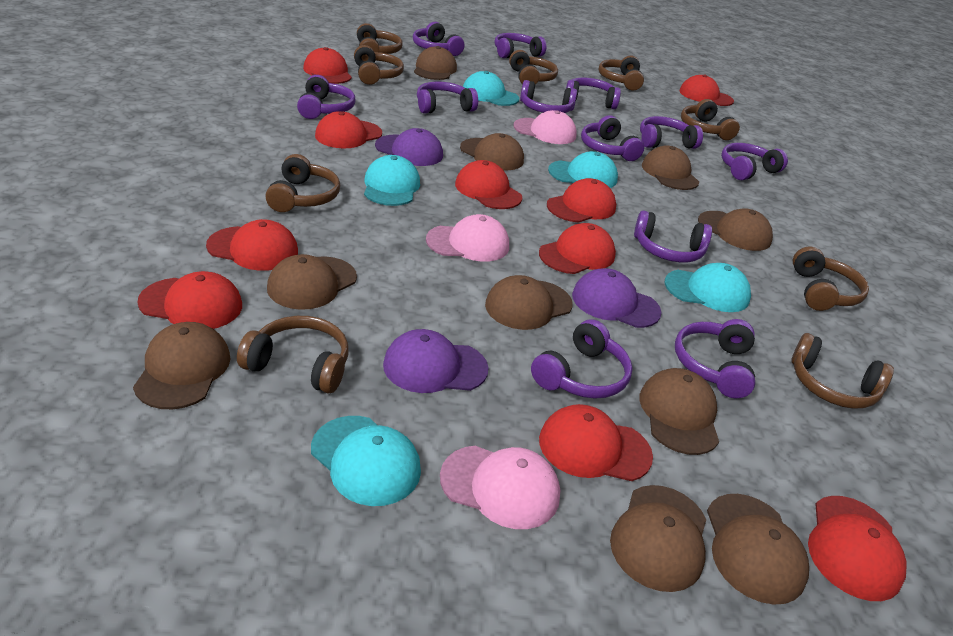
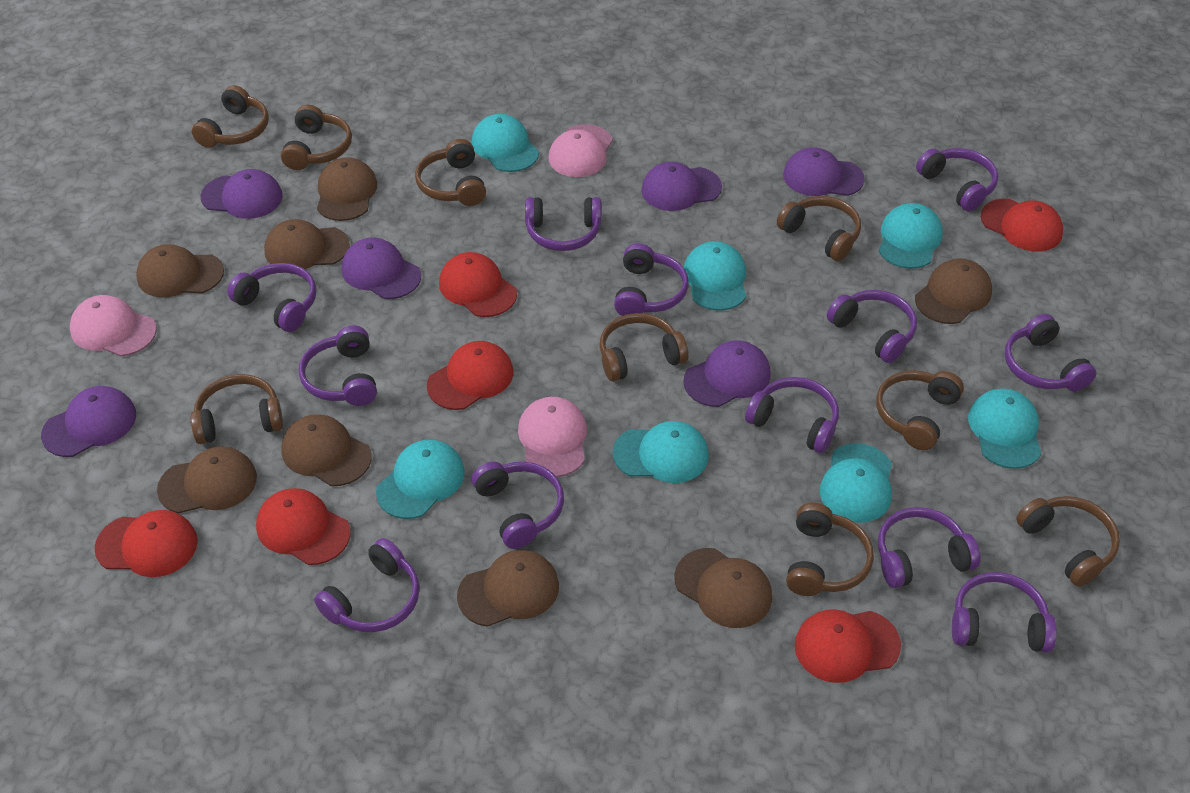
brown cap: 10 -> 8
purple cap: 3 -> 6
red cap: 10 -> 6
turquoise cap: 5 -> 7

